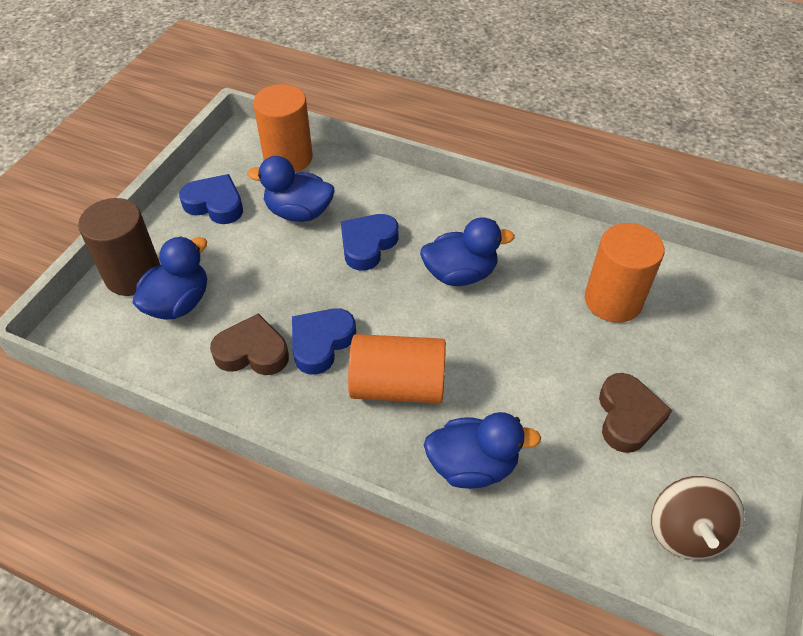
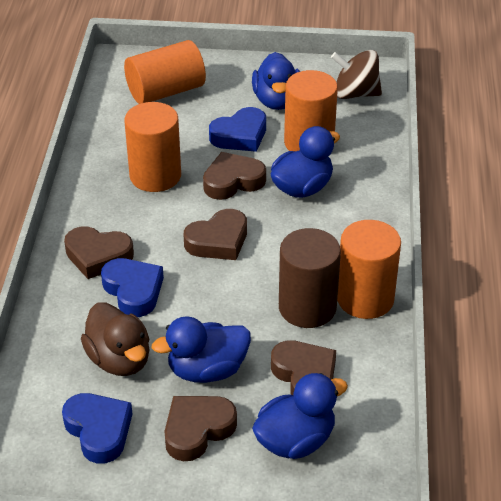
brown duck: 0 -> 1
brown heart: 2 -> 5
orange cylinder: 3 -> 4

